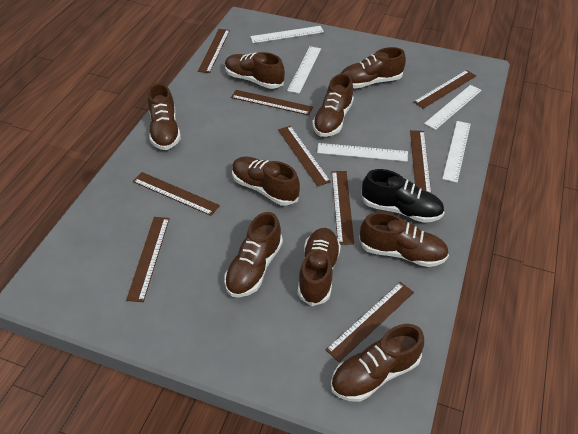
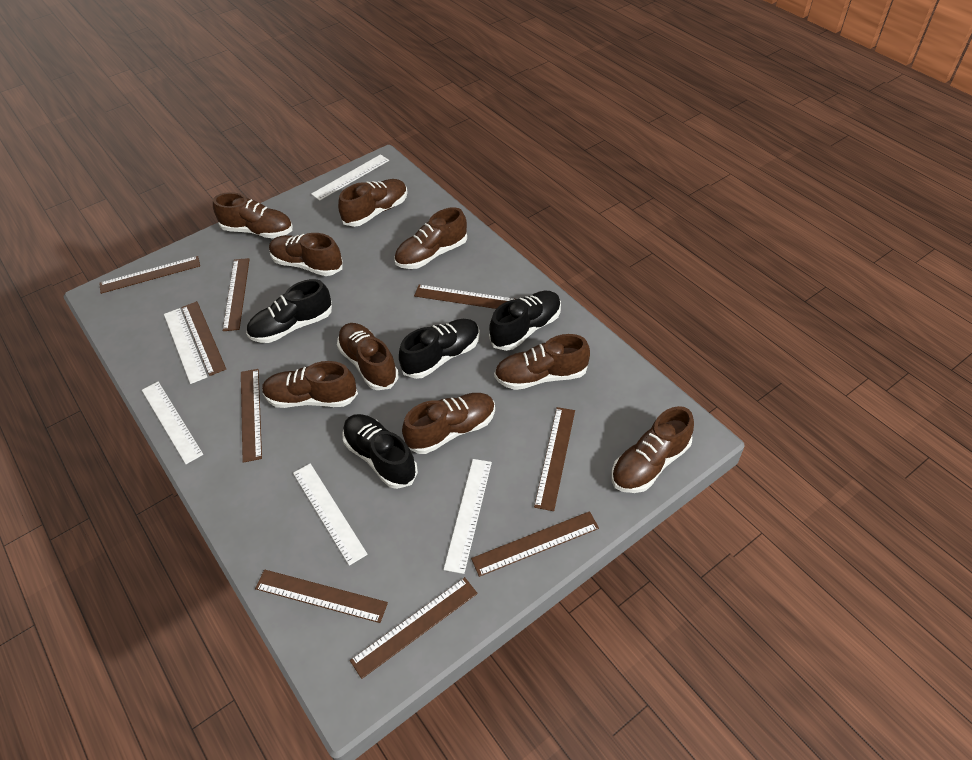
black shoe: 1 -> 4

